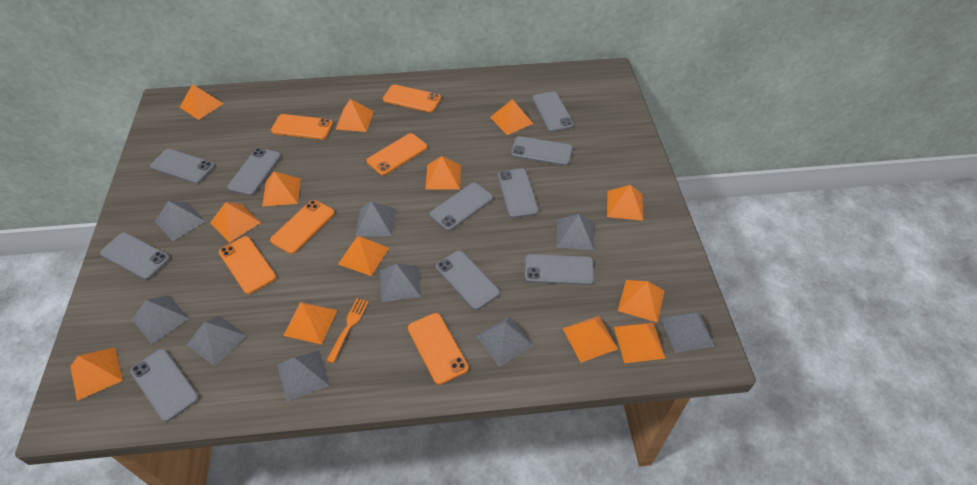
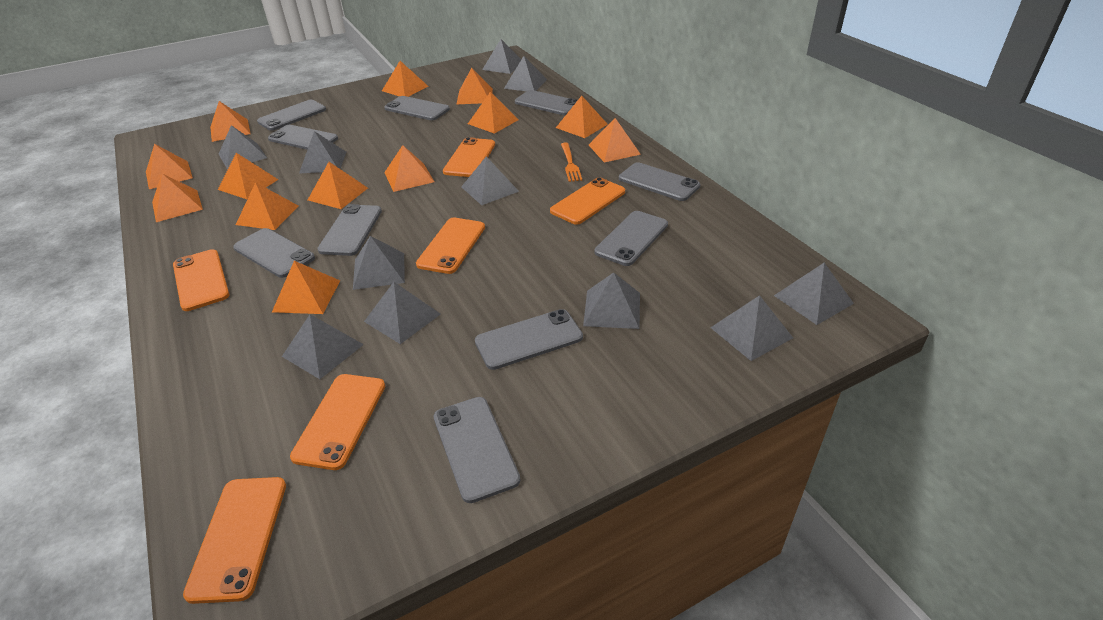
grey pyramid: 9 -> 11

